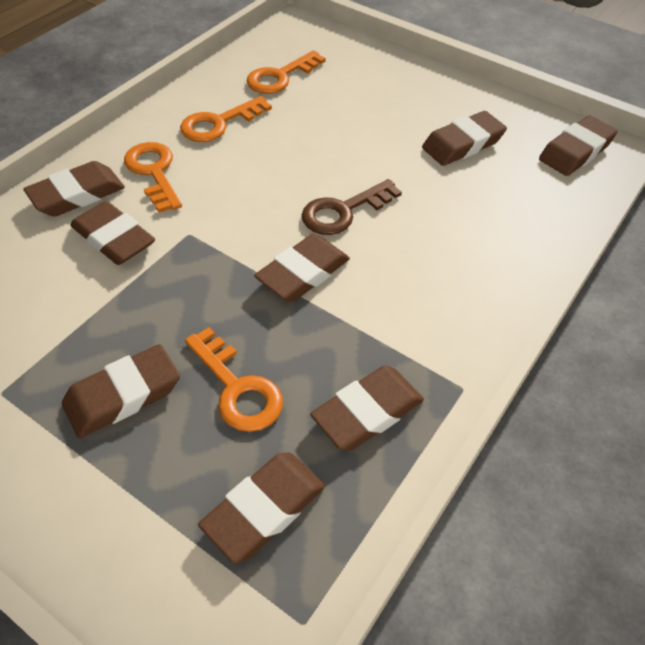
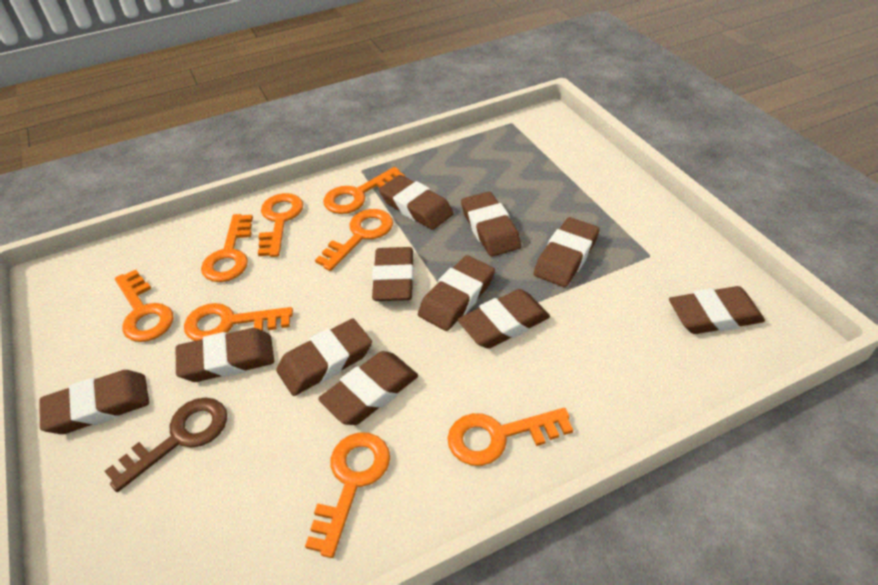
brown eraser: 8 -> 11
orange key: 4 -> 8

